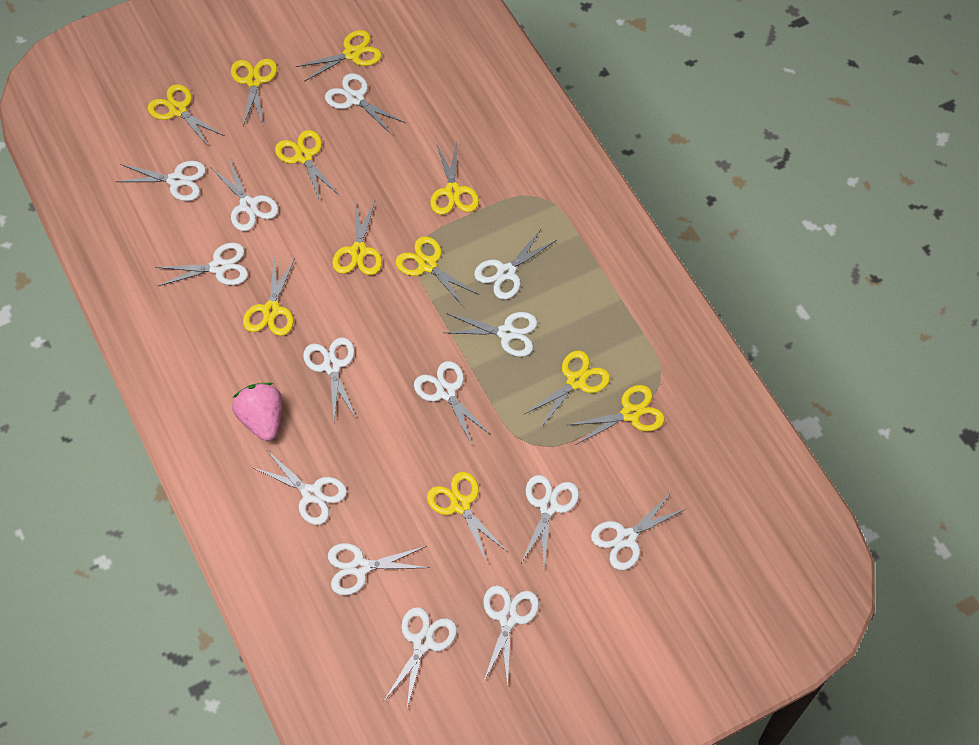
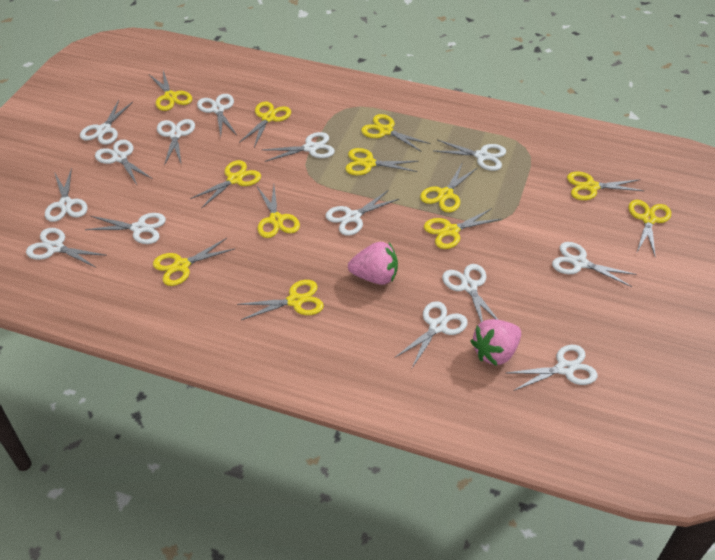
pink strawberry: 1 -> 2
yellow scissors: 11 -> 12

